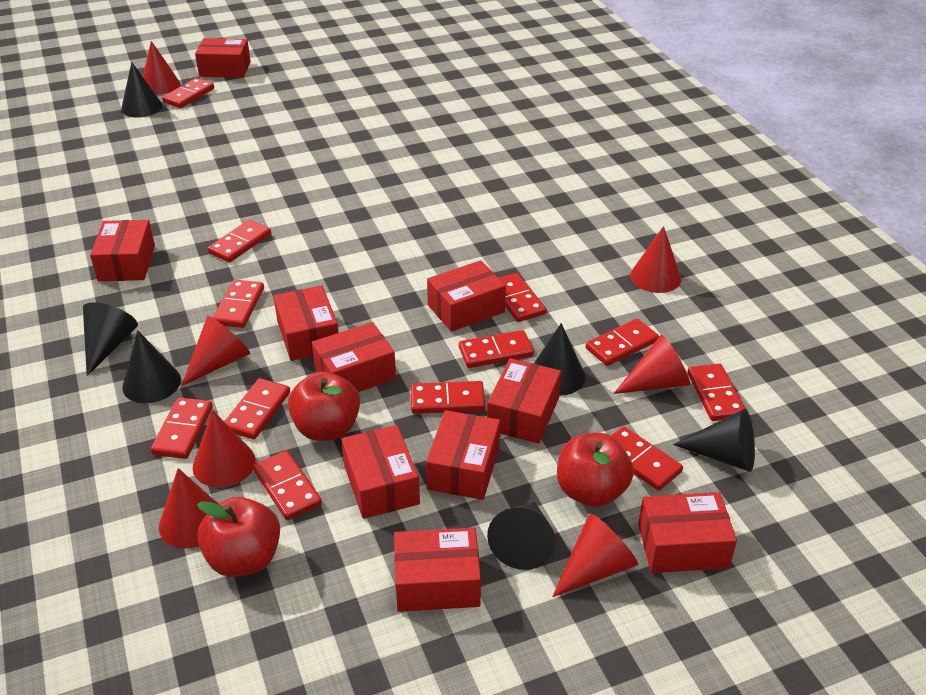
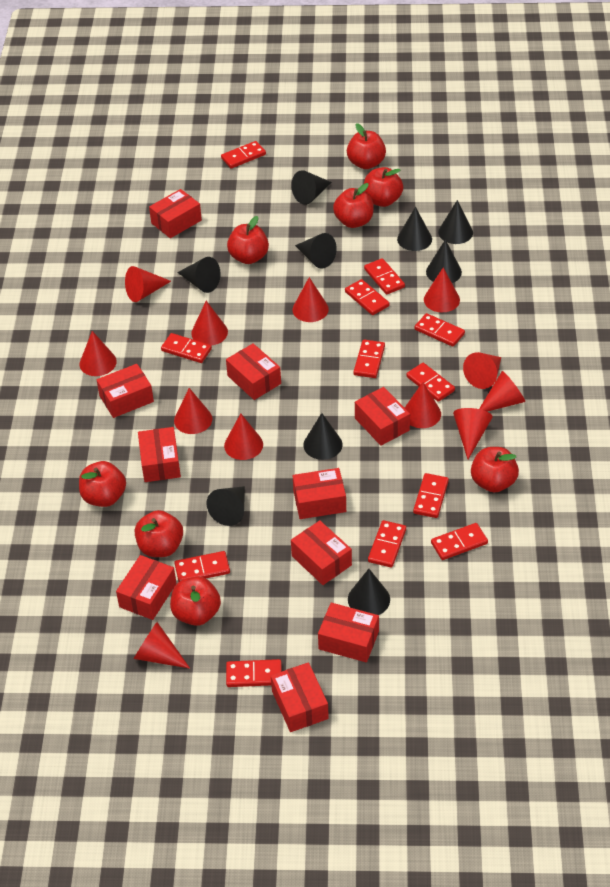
black cone: 6 -> 9
red apple: 3 -> 8
red cone: 7 -> 12

